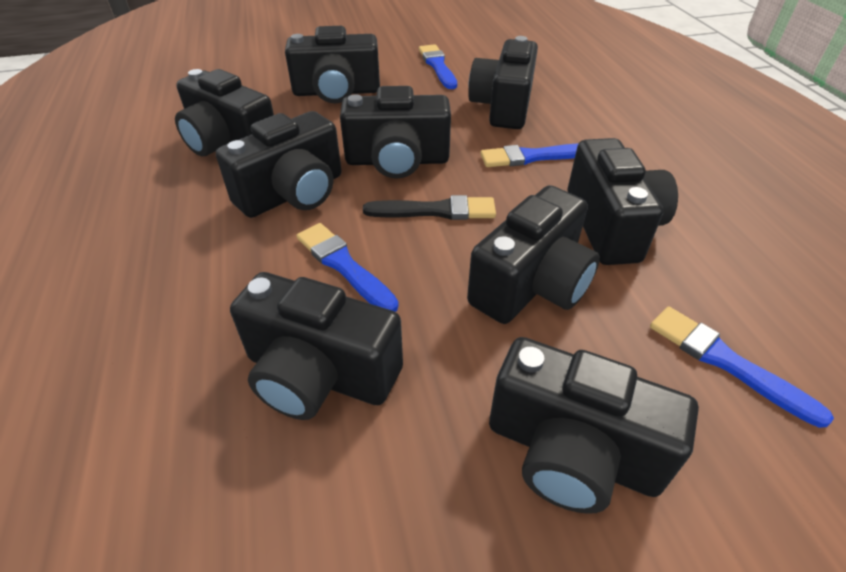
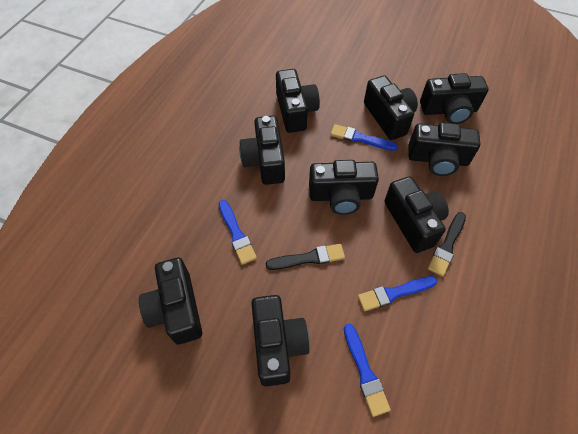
black brush: 1 -> 2

